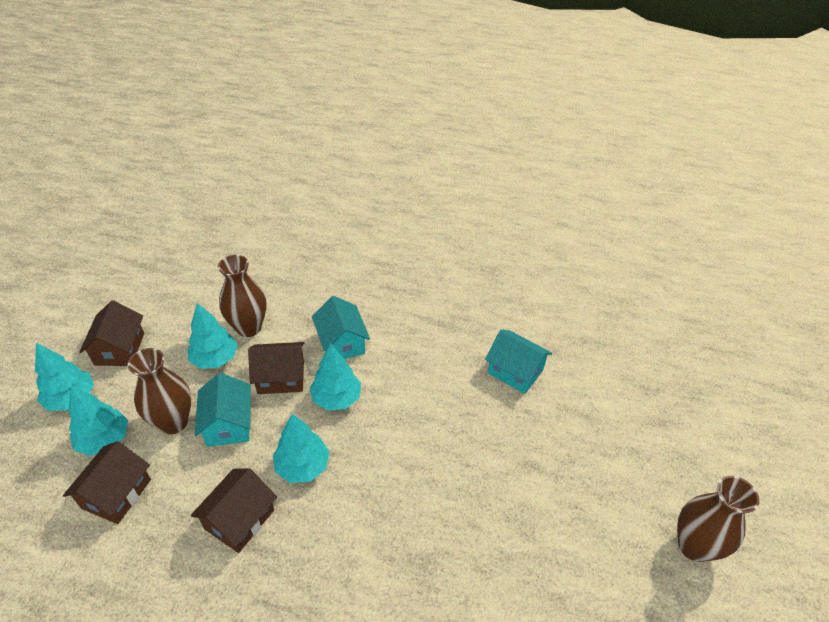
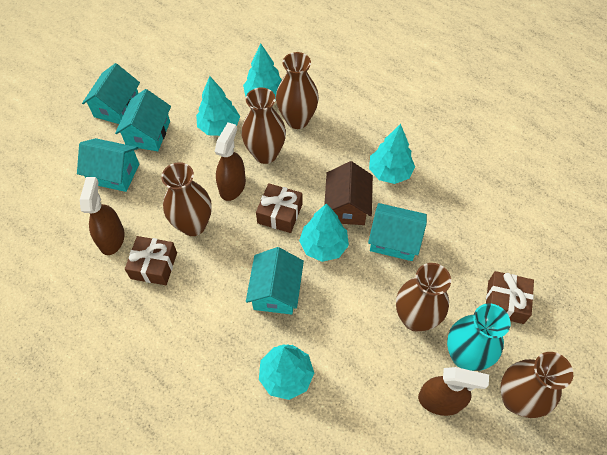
brown gift: 0 -> 3
brown house: 4 -> 1
brown spray bottle: 0 -> 3
brown vase: 3 -> 5
turquoise house: 3 -> 5
turquoise vase: 0 -> 1

